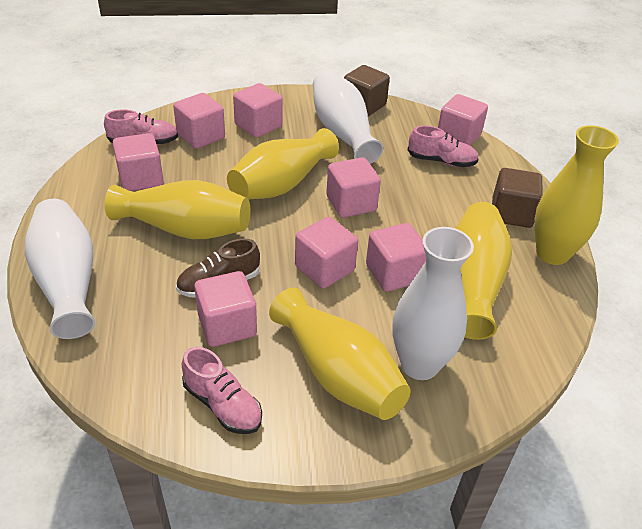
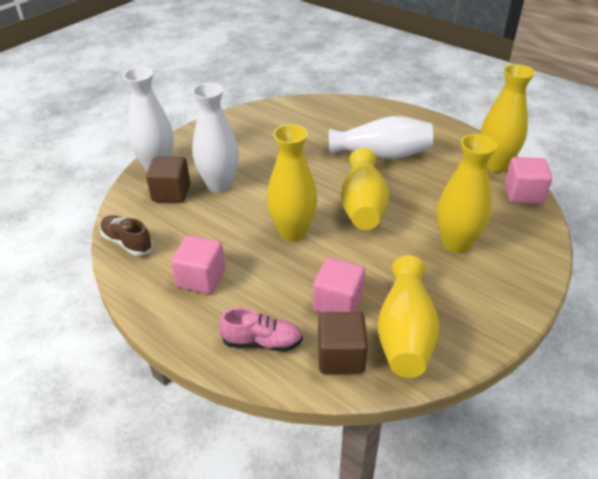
pink cube: 8 -> 3
pink shoe: 3 -> 1

